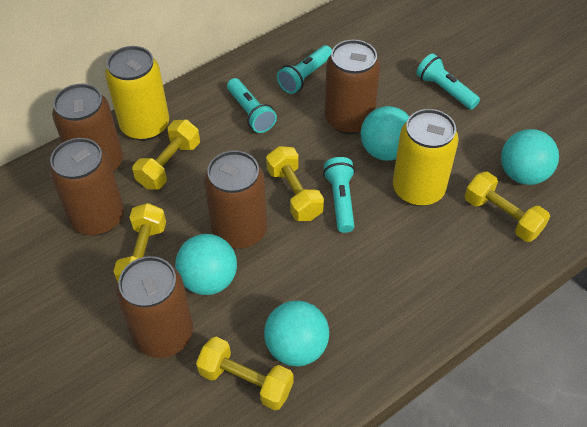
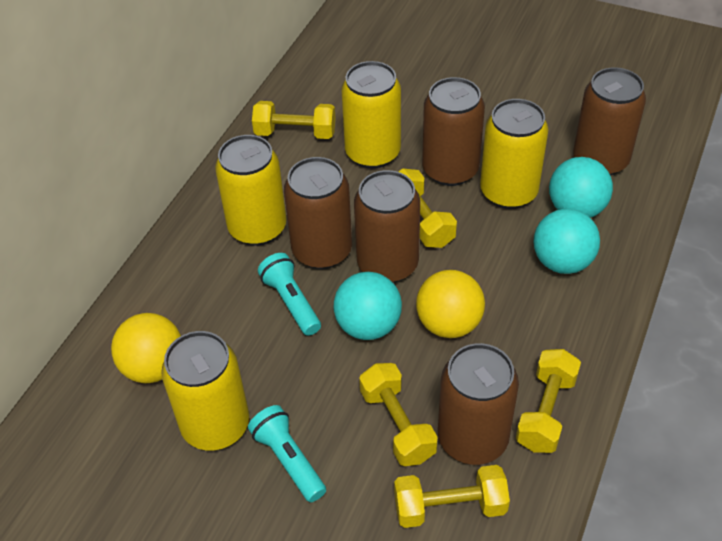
turquoise ball: 4 -> 3
turquoise flashlight: 4 -> 2
yellow ball: 0 -> 2
yellow can: 2 -> 4

